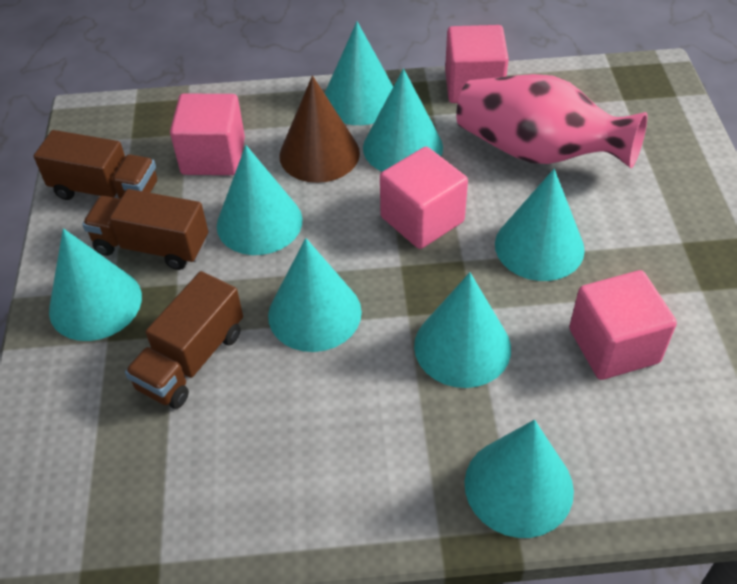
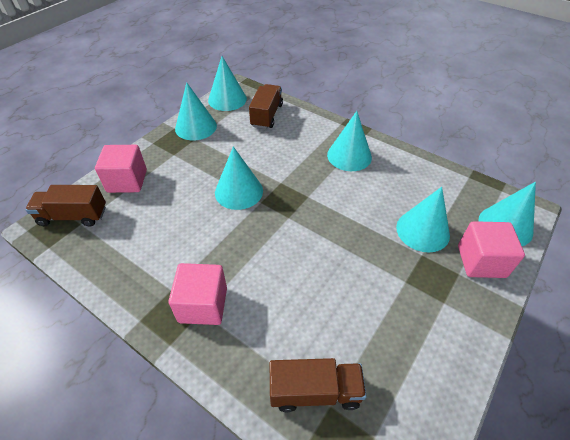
brown cone: 1 -> 0
pink cube: 4 -> 3
pink vase: 1 -> 0
turquoise cone: 8 -> 6

